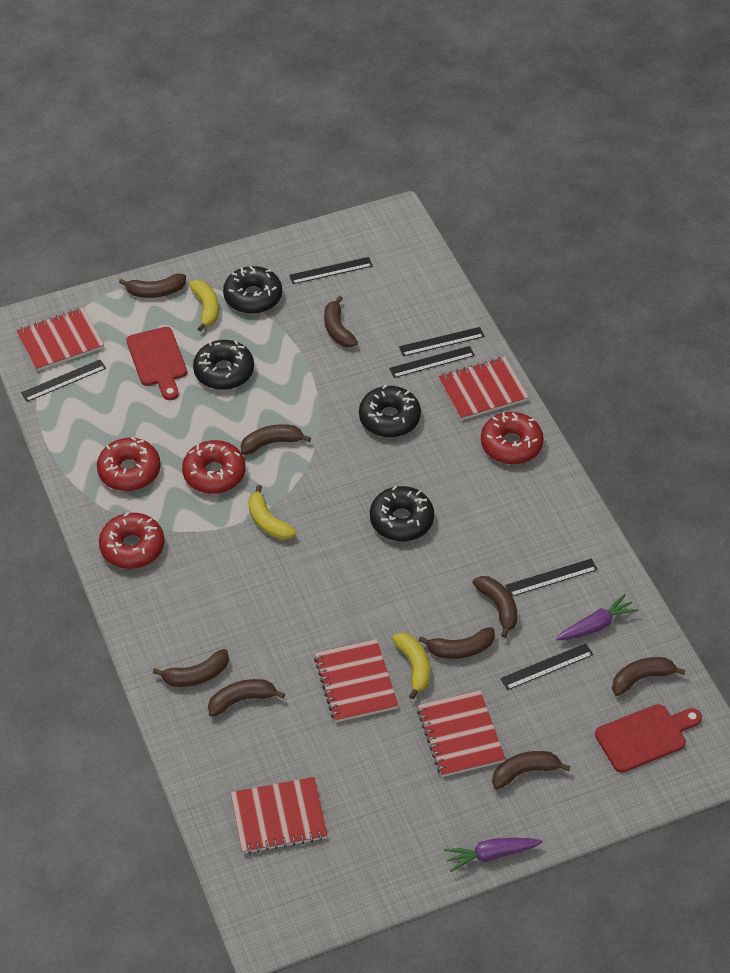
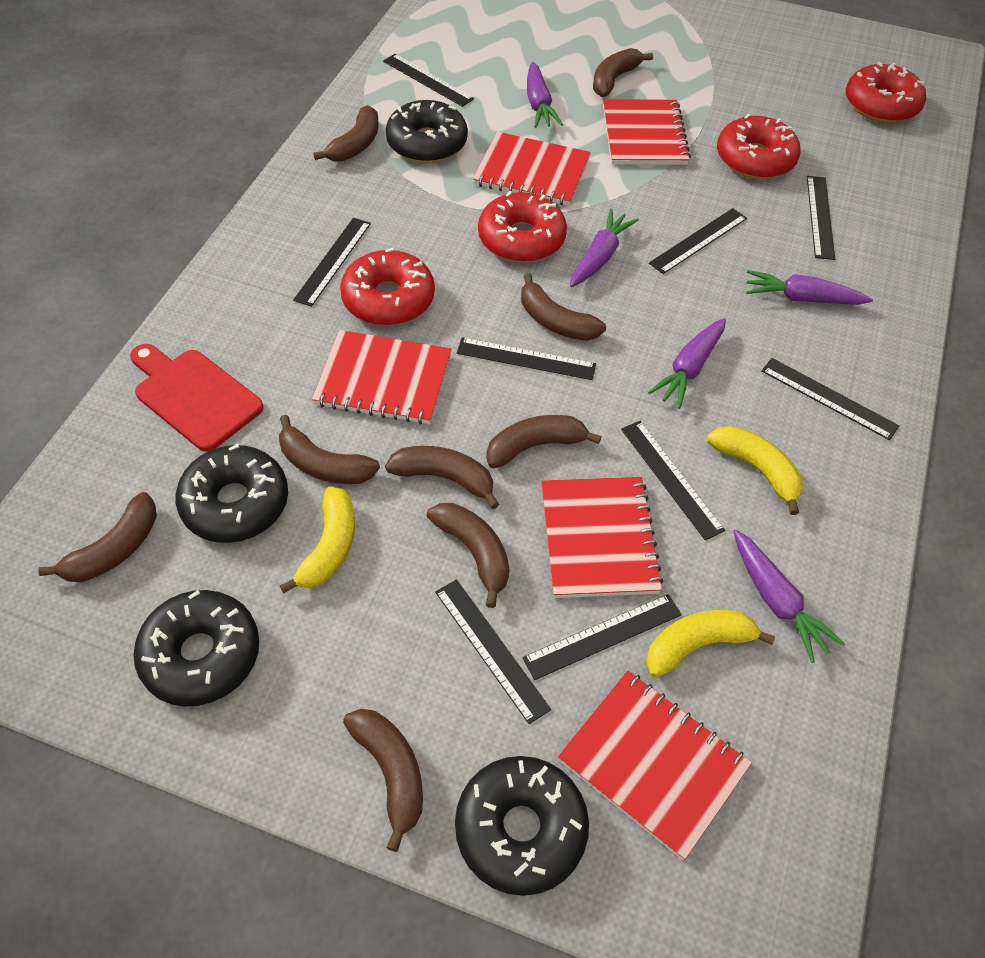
black ruler: 6 -> 9
purple carrot: 2 -> 5
red cutting board: 2 -> 1

